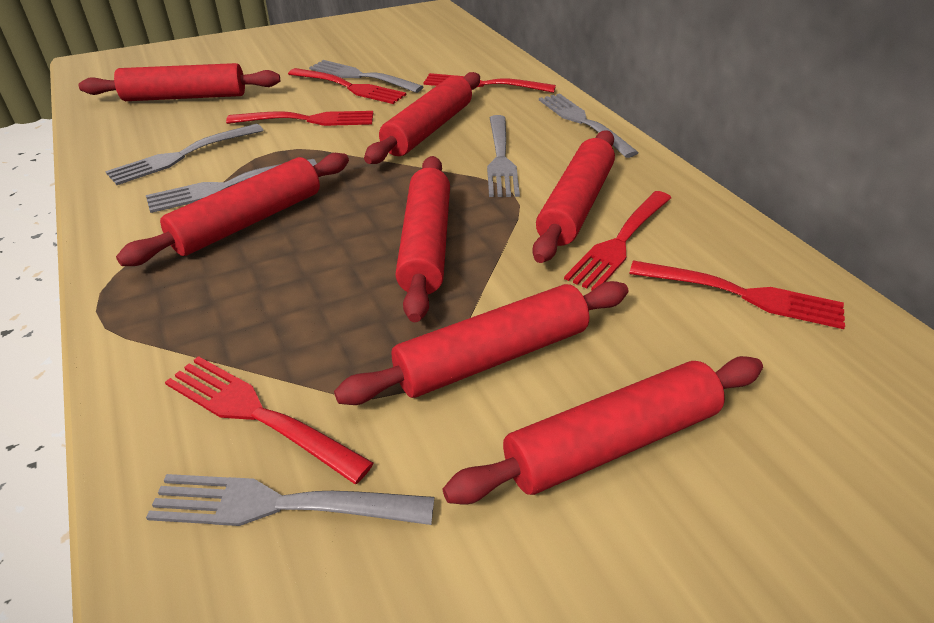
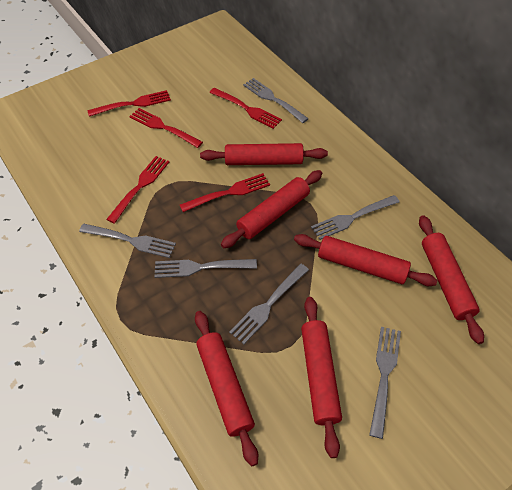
red fork: 6 -> 5
red rolling pin: 7 -> 6

